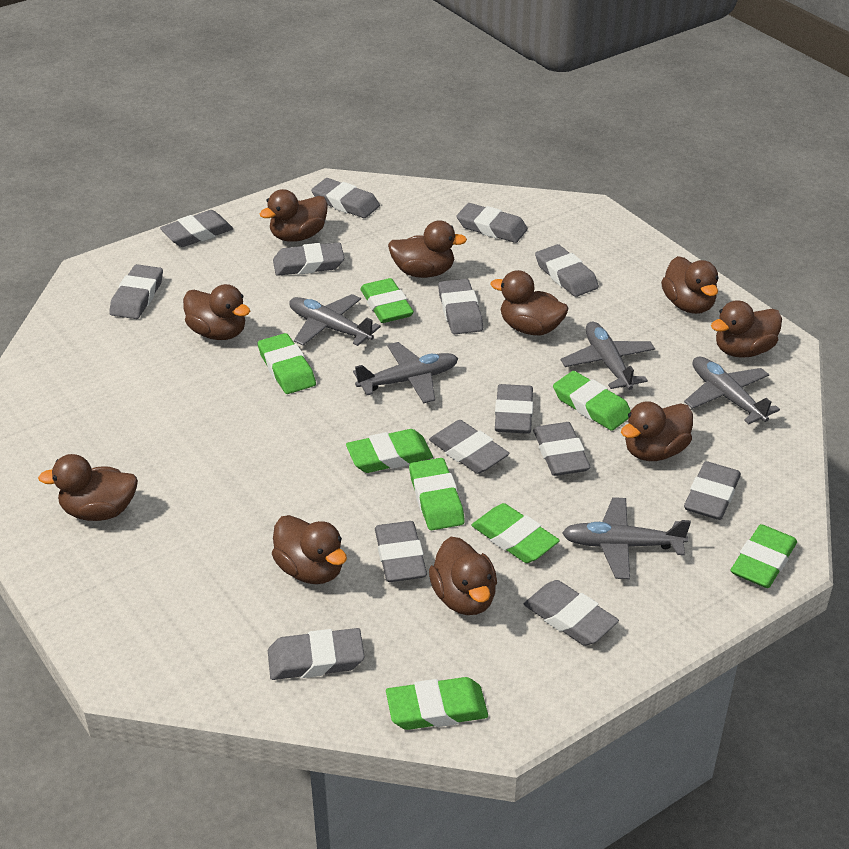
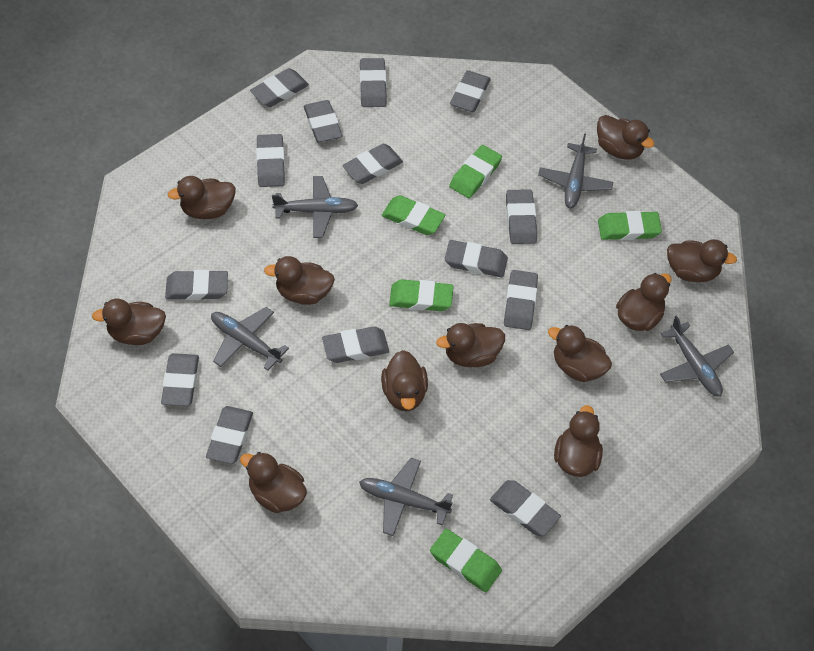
brown duck: 10 -> 11
green eraser: 8 -> 5

